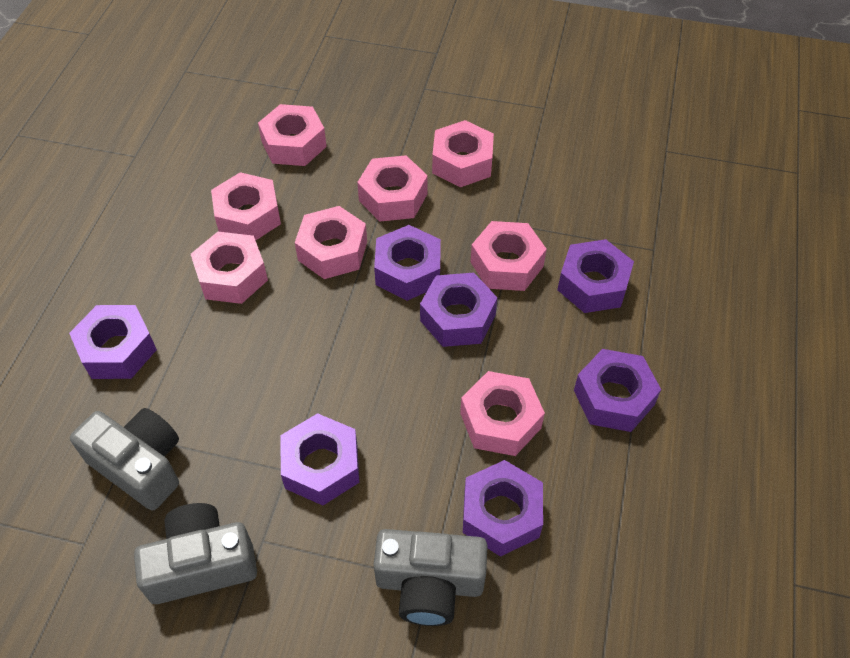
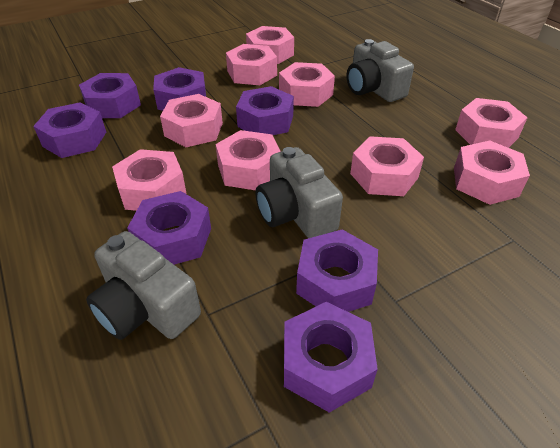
pink nut: 8 -> 9

